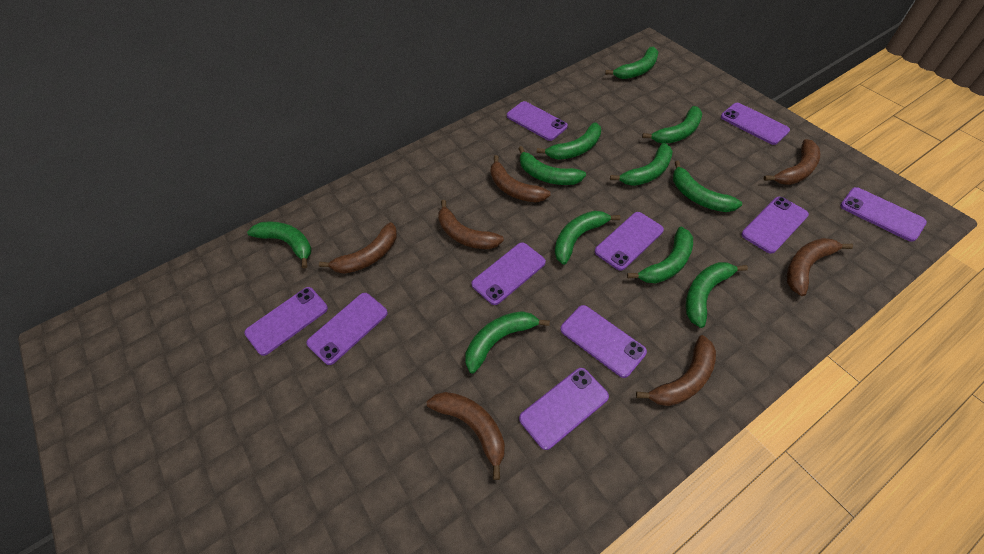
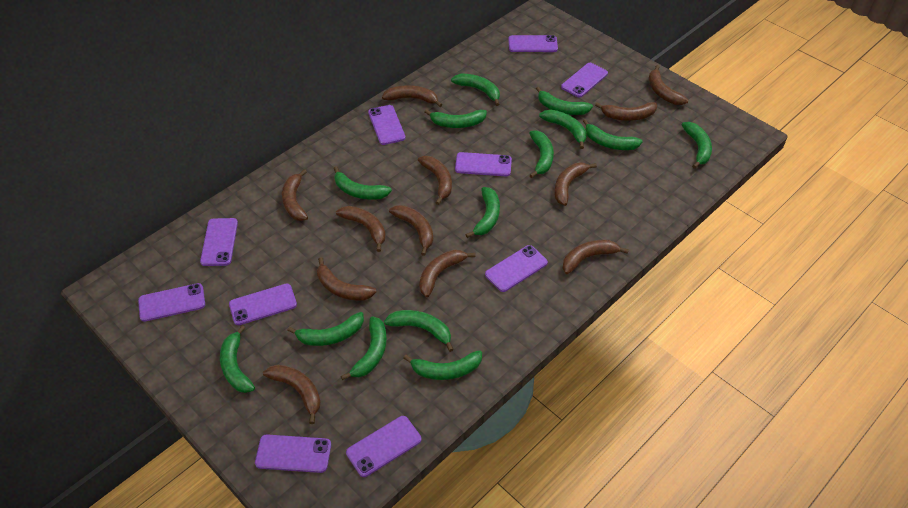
brown banana: 7 -> 12
green banana: 11 -> 14

